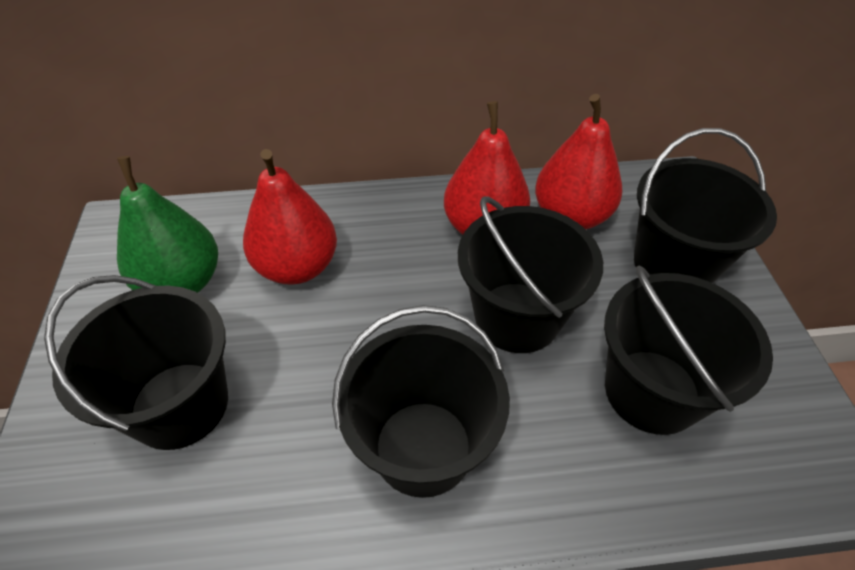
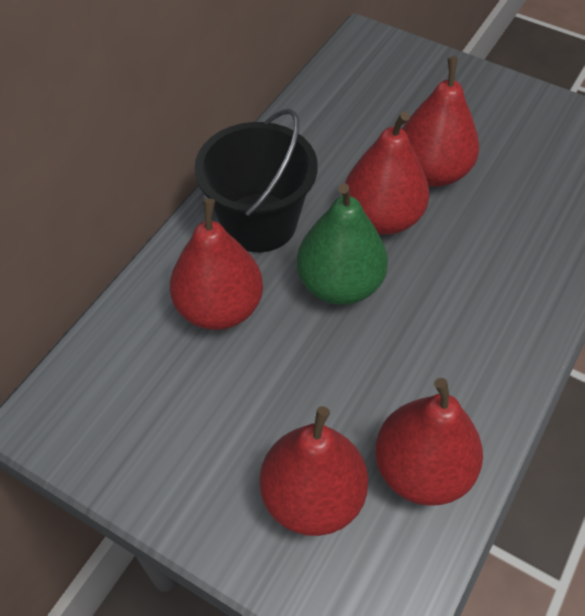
black bucket: 5 -> 1
red pear: 3 -> 5

